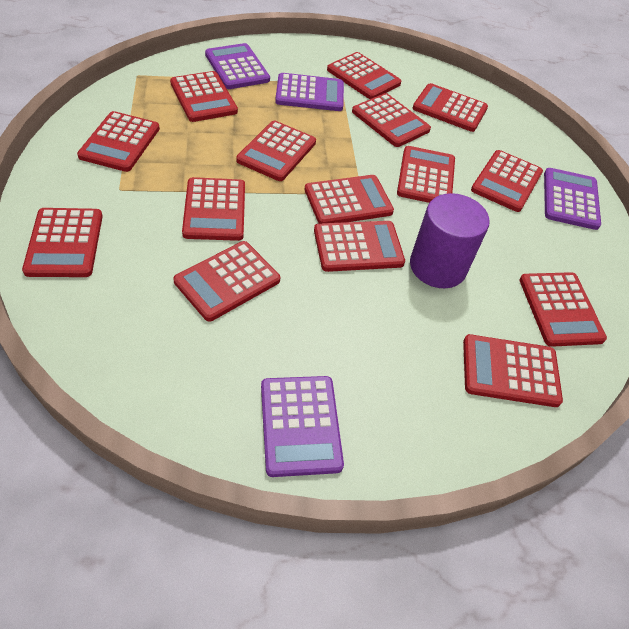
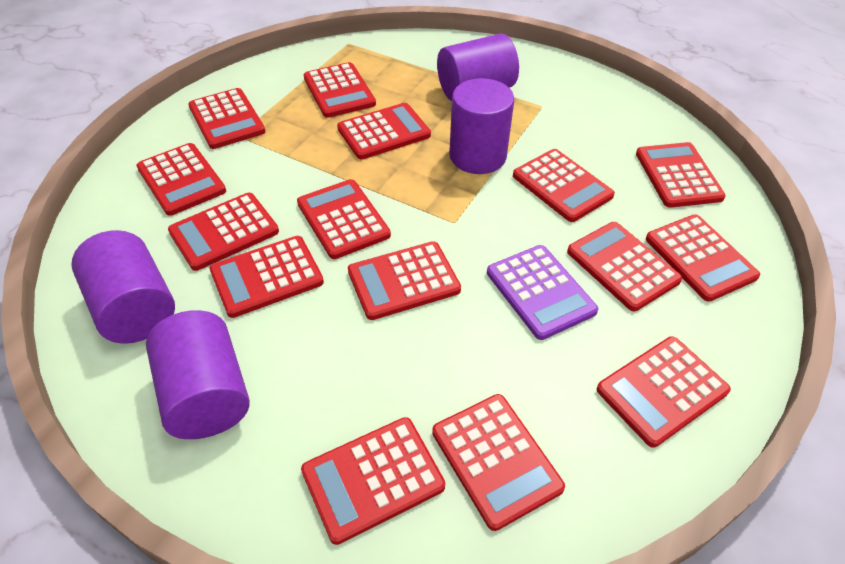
purple calculator: 4 -> 1
purple cylinder: 1 -> 4

